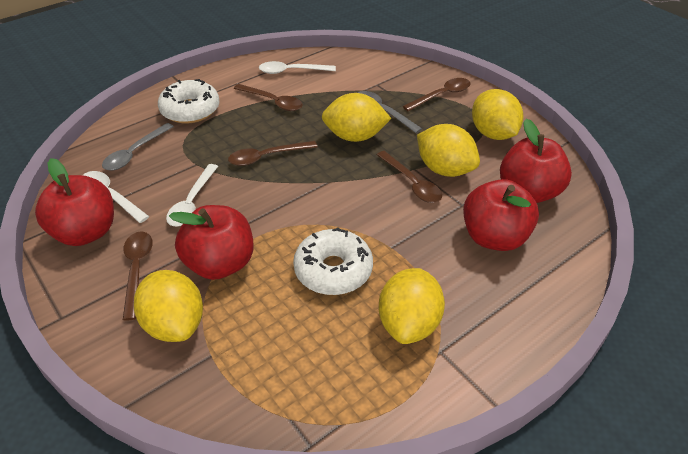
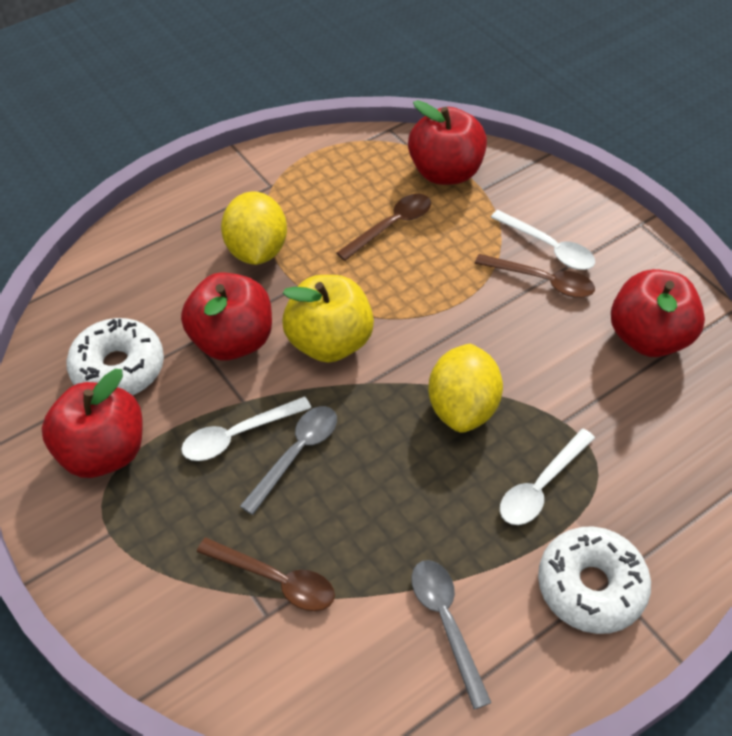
brown spoon: 5 -> 3
yellow apple: 0 -> 1
yellow lemon: 5 -> 2

